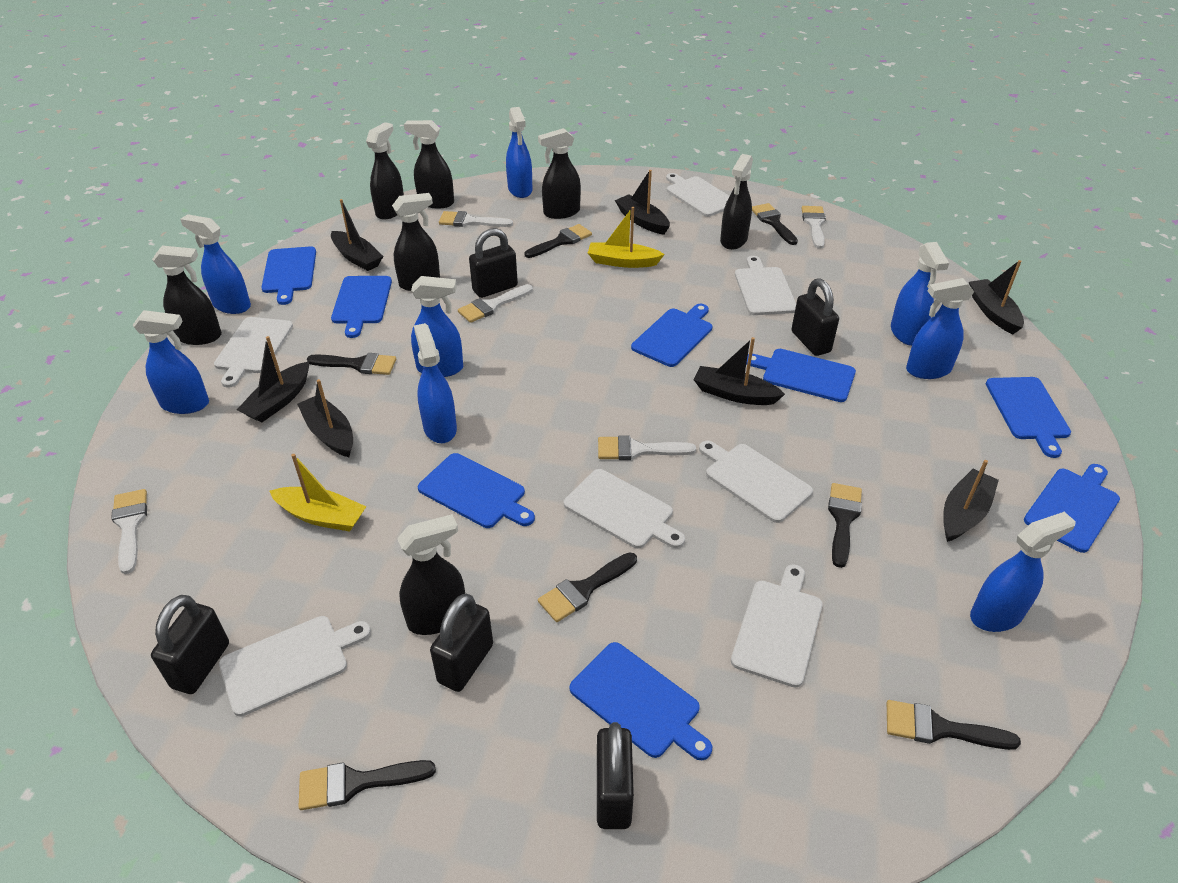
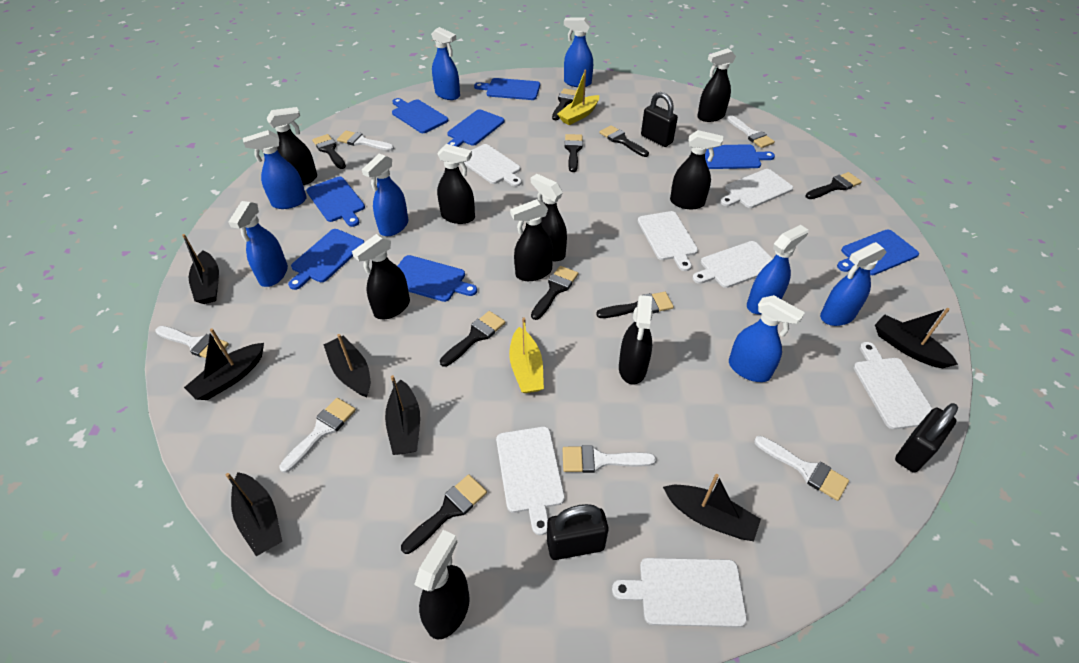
black brush: 7 -> 9
black padlock: 5 -> 3
black spray bottle: 7 -> 9
white brush: 5 -> 6

